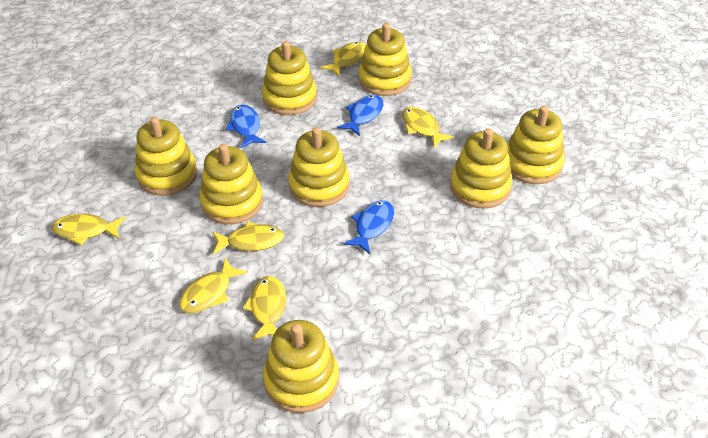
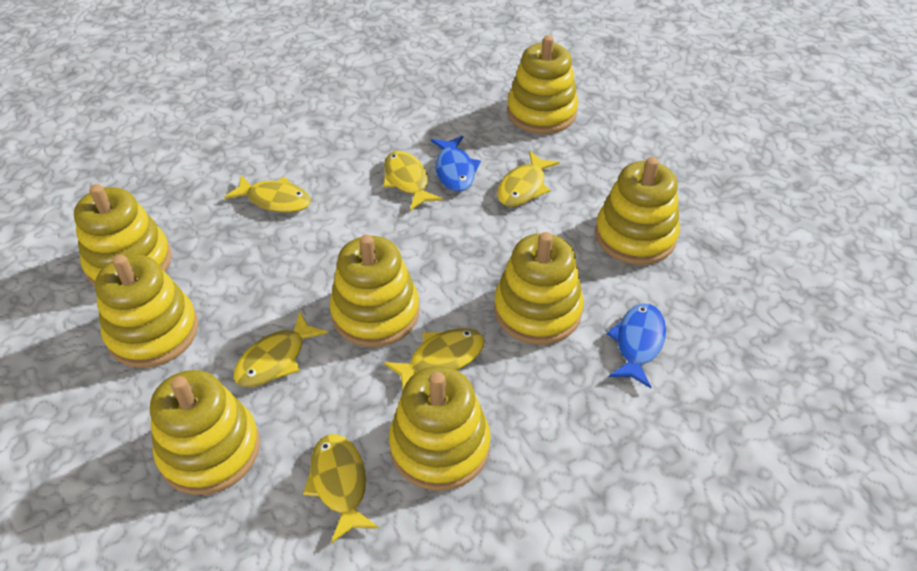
blue fish: 3 -> 2

